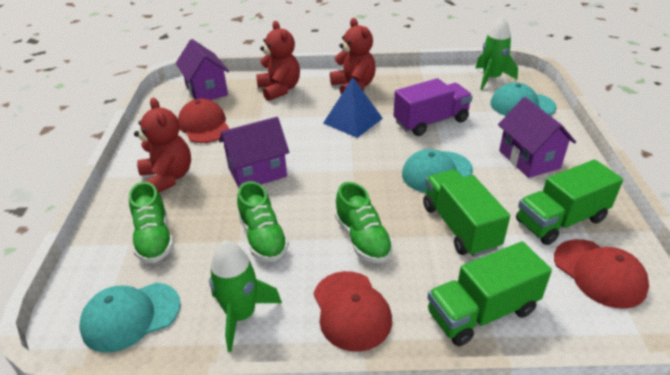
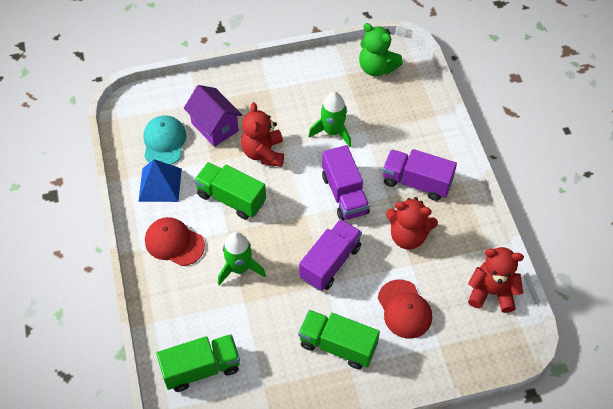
green shoe: 3 -> 0
green teddy bear: 0 -> 1
purple house: 3 -> 1
purple truck: 1 -> 3
red cap: 3 -> 2
turquoise cap: 3 -> 1

